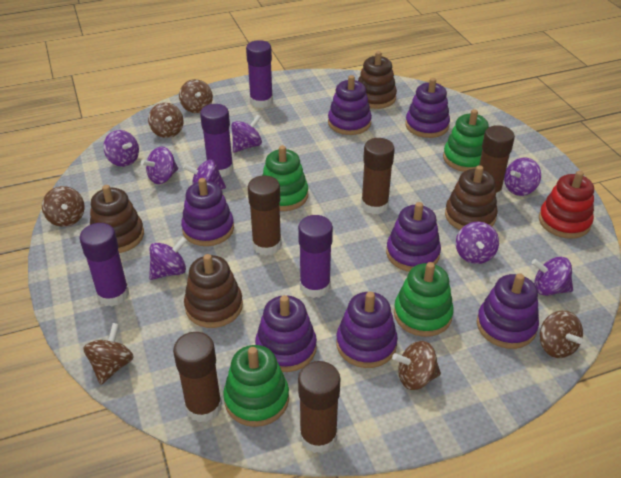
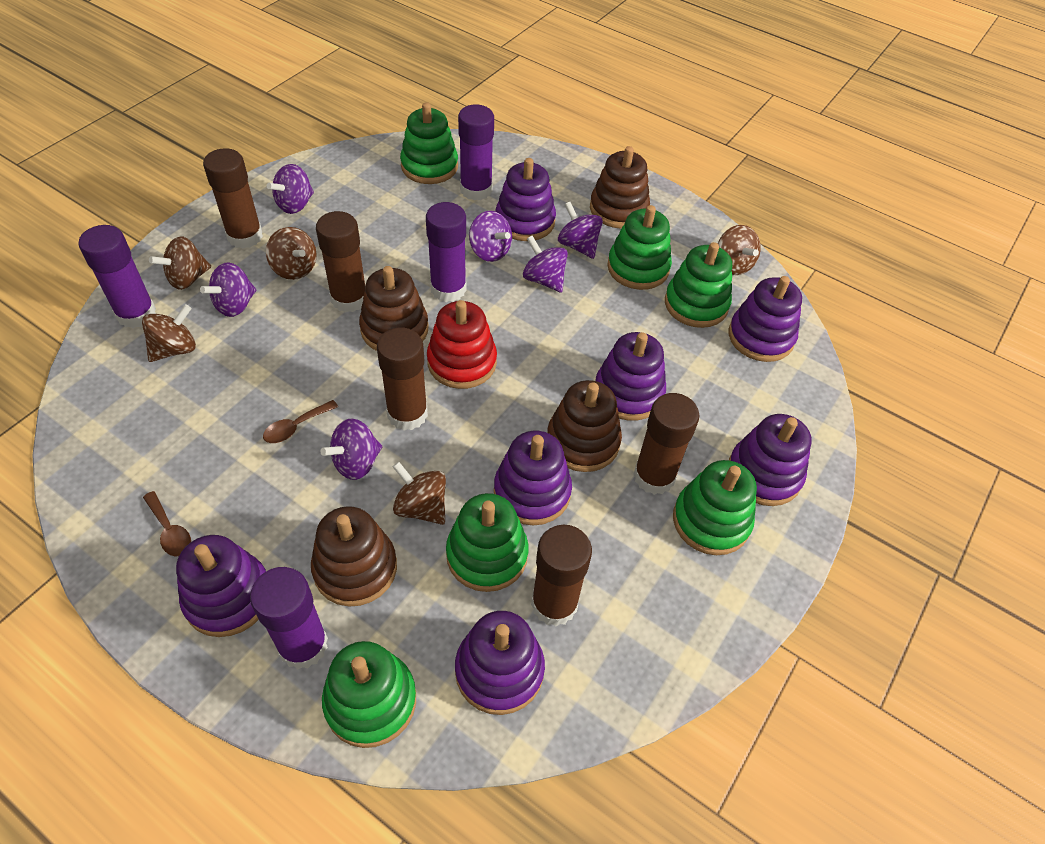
brown spinning top: 6 -> 5
brown spoon: 0 -> 2
green stacking toy: 4 -> 6
purple spinning top: 8 -> 6

